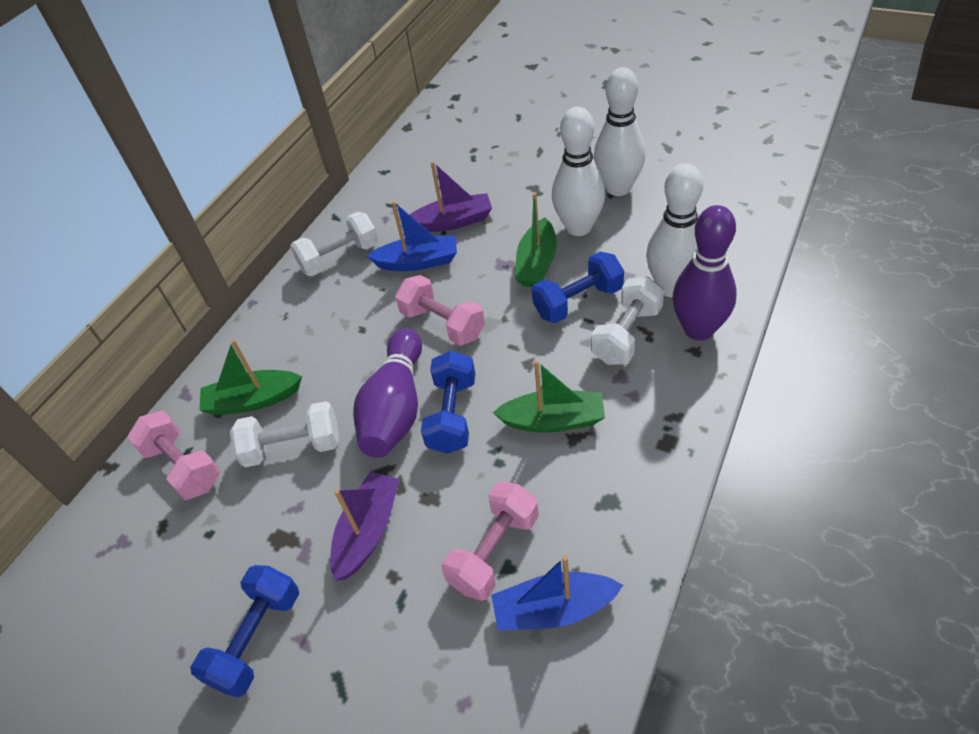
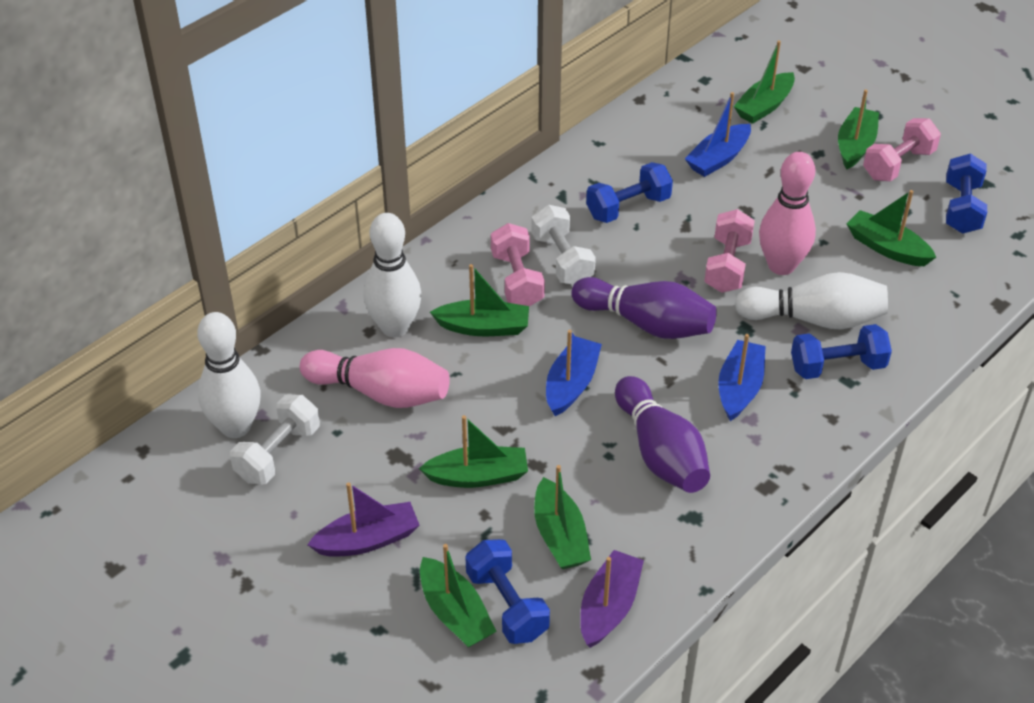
blue boat: 2 -> 3
blue dumbbell: 3 -> 4
green boat: 3 -> 7
pink bowling pin: 0 -> 2
white dumbbell: 3 -> 2

